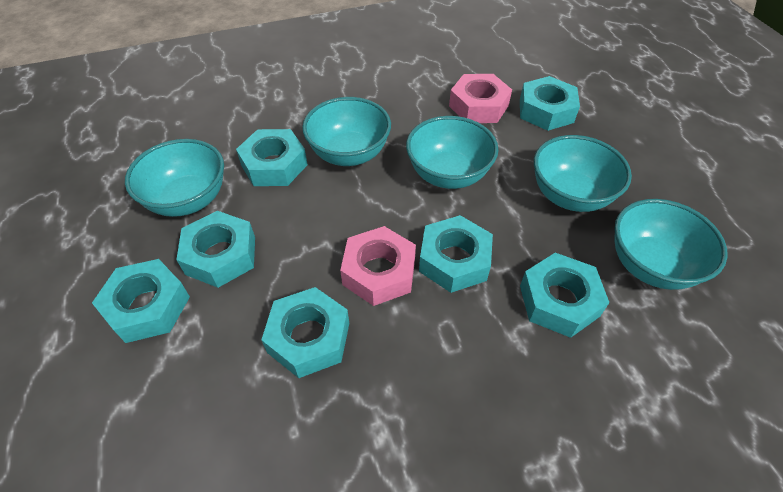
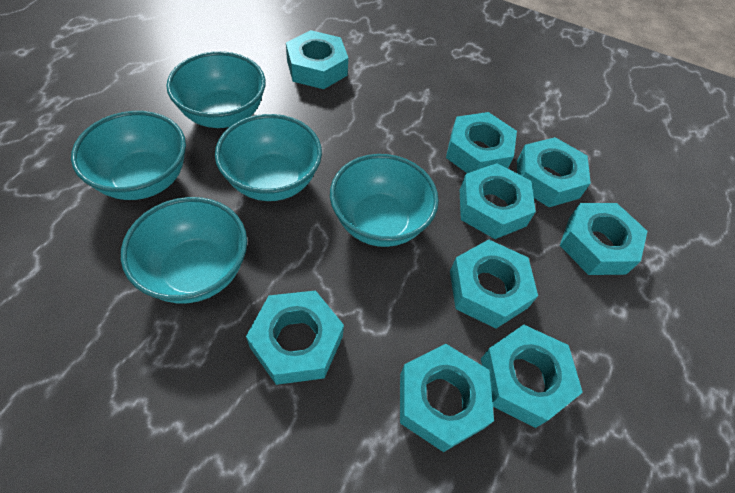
pink nut: 2 -> 0
turquoise nut: 7 -> 9

